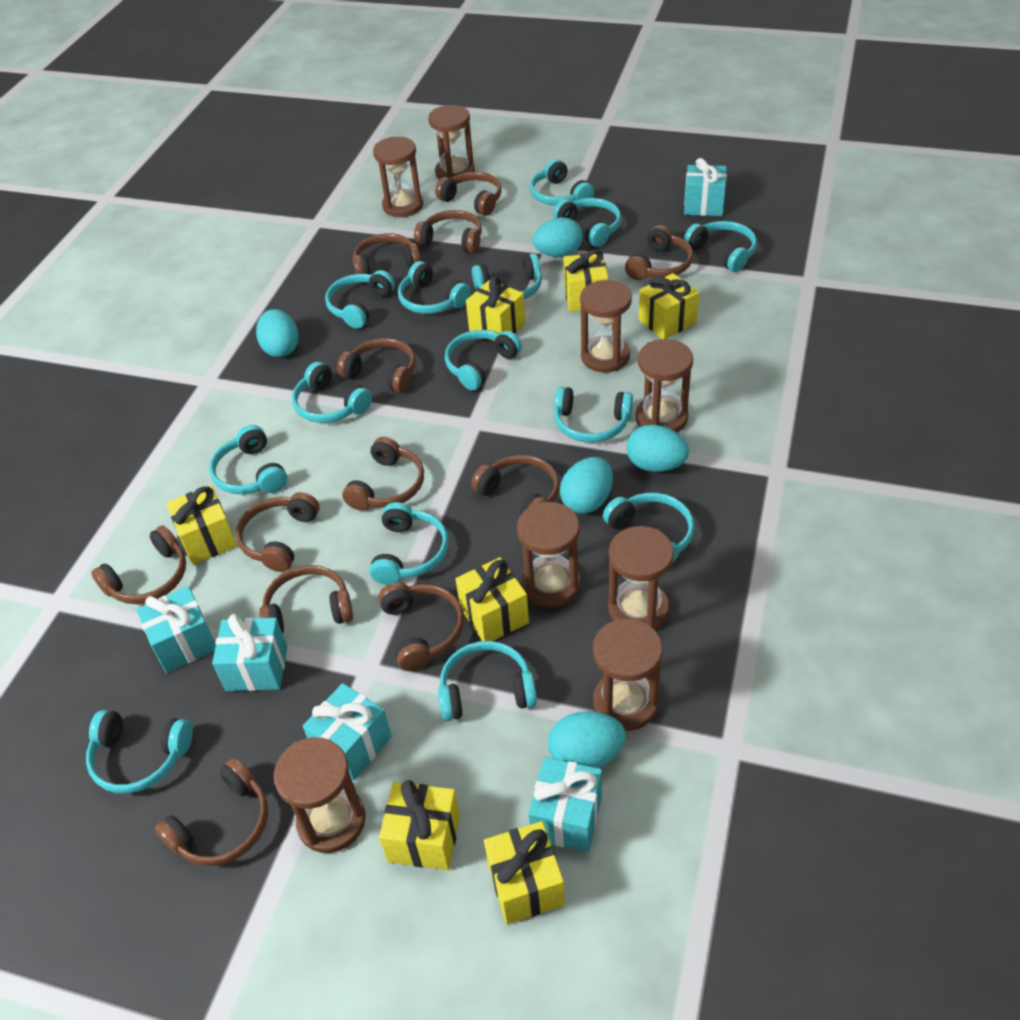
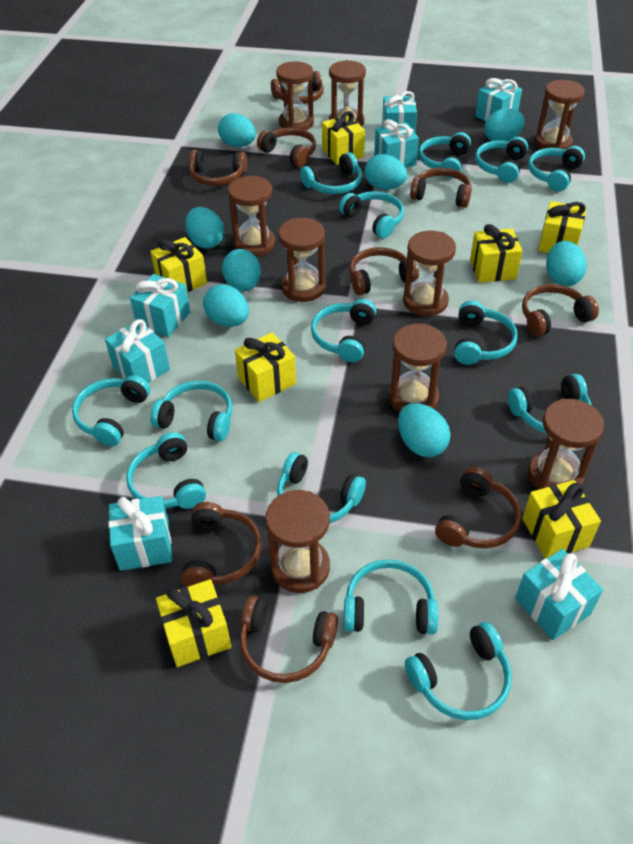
brown headphones: 12 -> 9
brown hourglass: 8 -> 9
turquoise egg: 5 -> 8
turquoise gift: 5 -> 7

